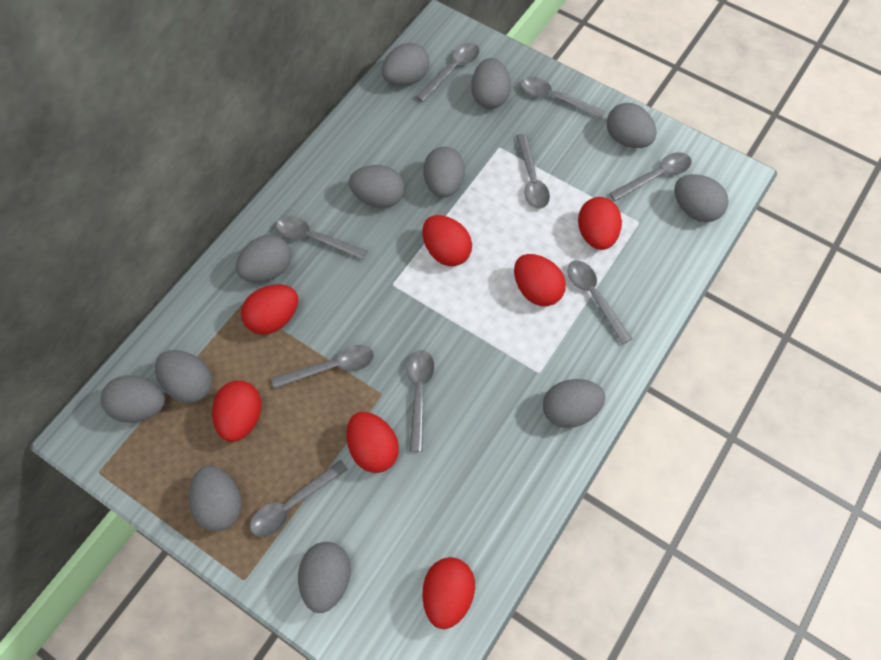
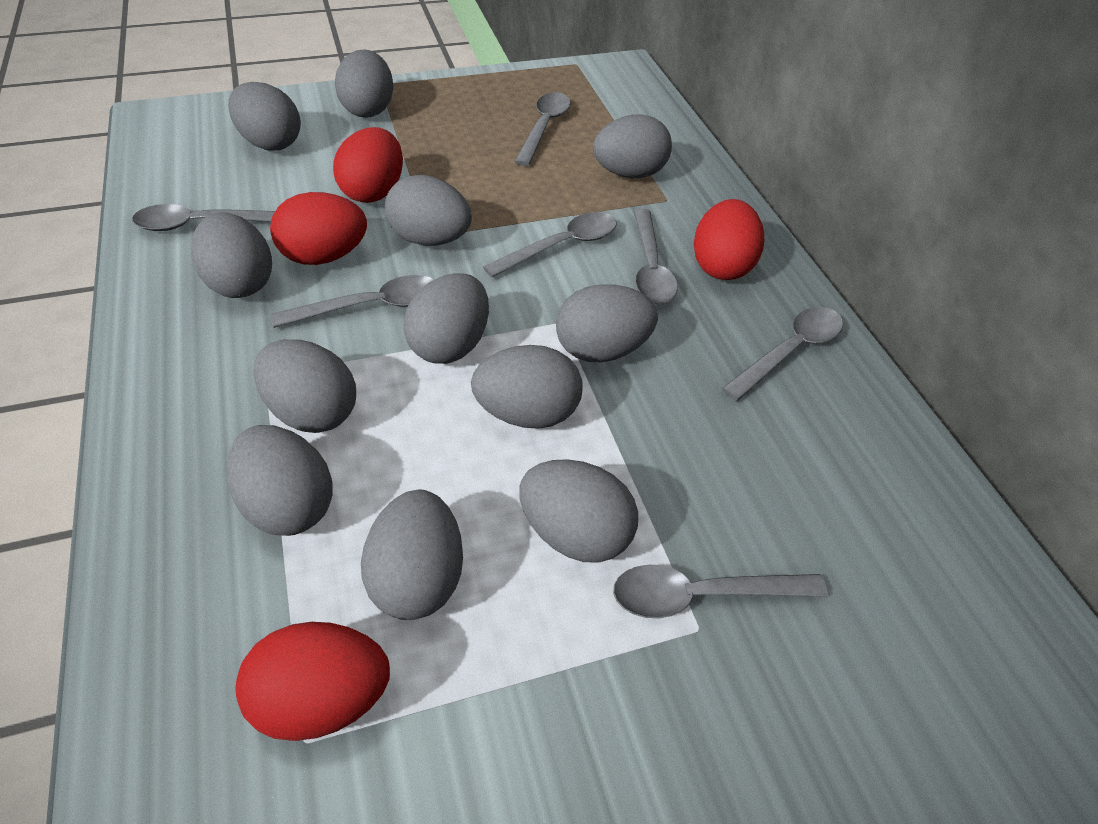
grey spoon: 9 -> 7
red egg: 7 -> 4

